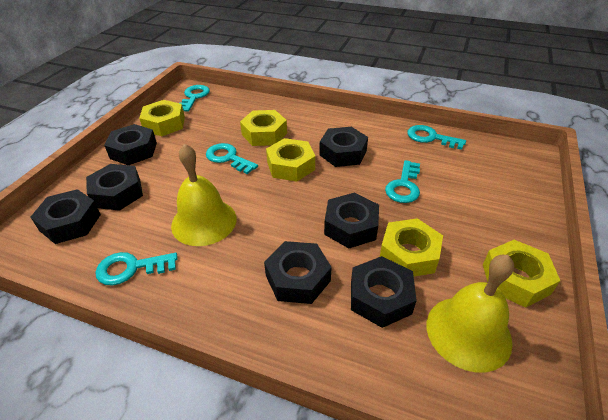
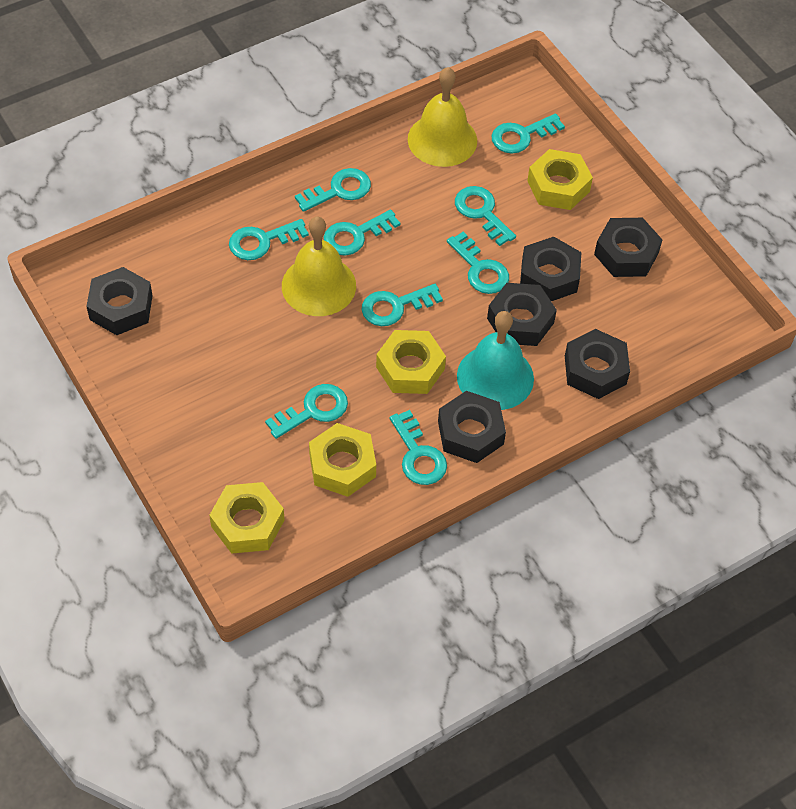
black nut: 7 -> 6
turquoise bell: 0 -> 1
turquoise key: 5 -> 9
yellow nut: 5 -> 4

